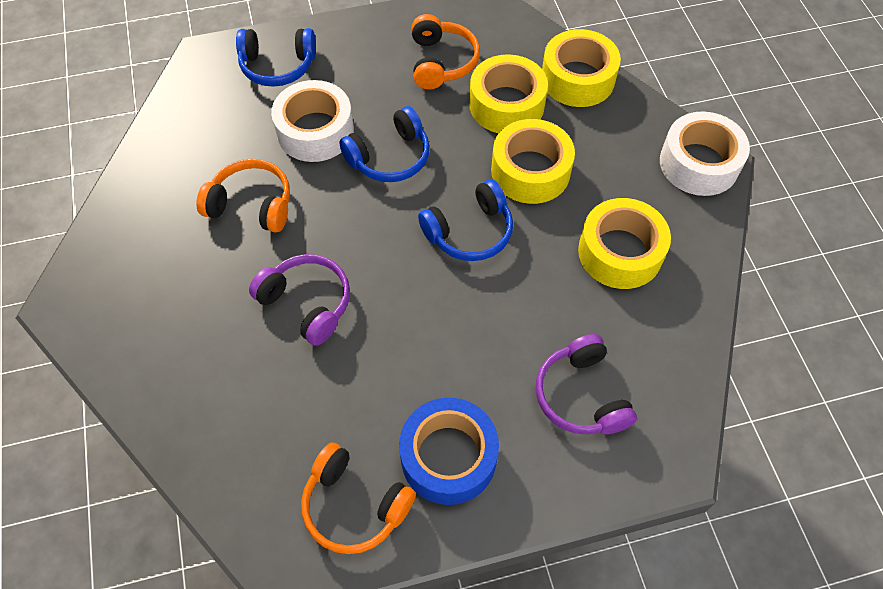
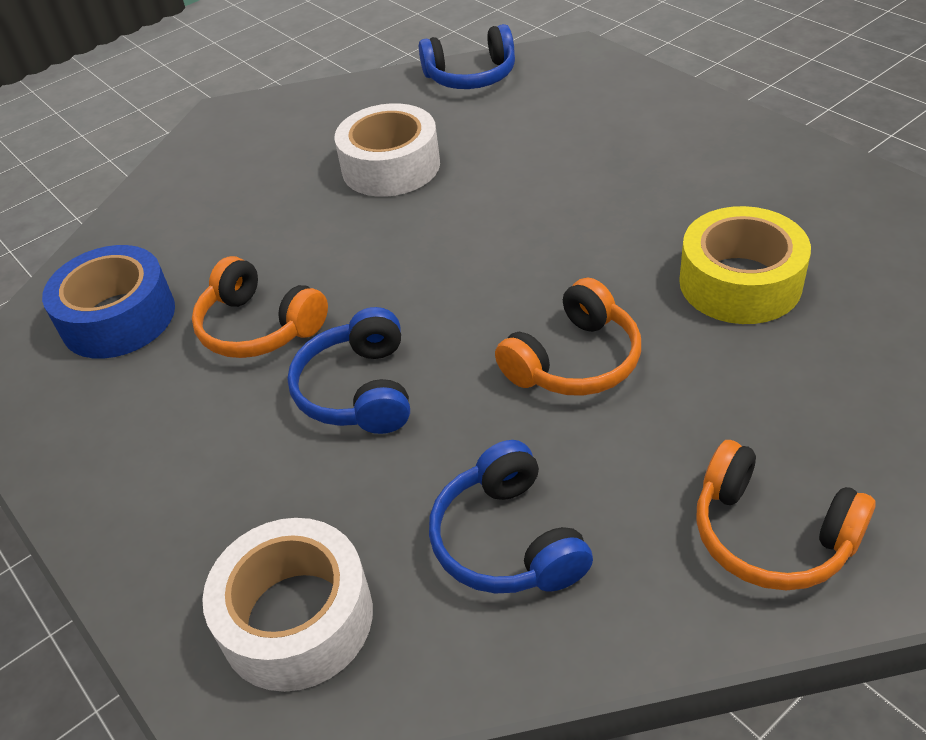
purple headphones: 2 -> 0
yellow tape: 4 -> 1

